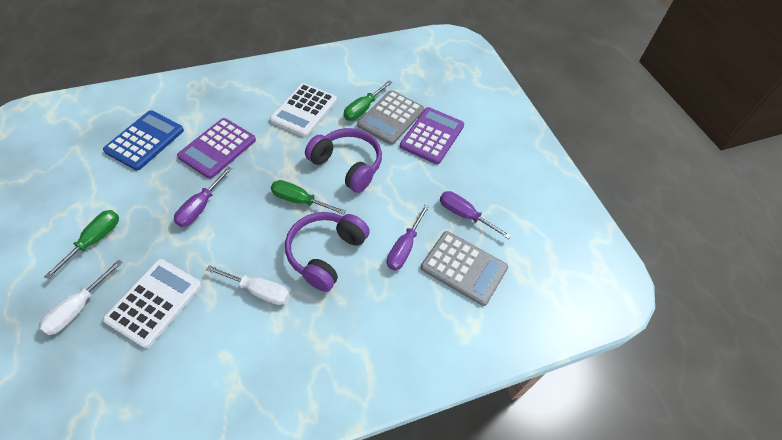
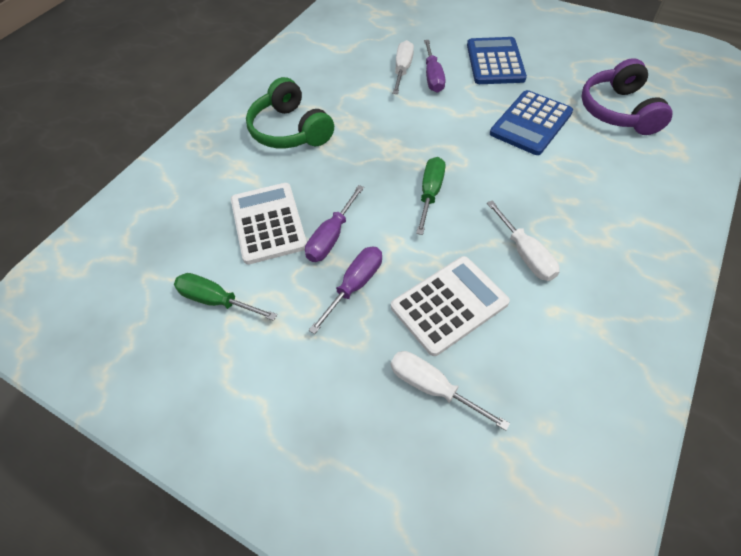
blue calculator: 1 -> 2
green headphones: 0 -> 1
green screwdriver: 3 -> 2
grey calculator: 2 -> 0
purple calculator: 2 -> 0
purple headphones: 2 -> 1
white screwdriver: 2 -> 3

